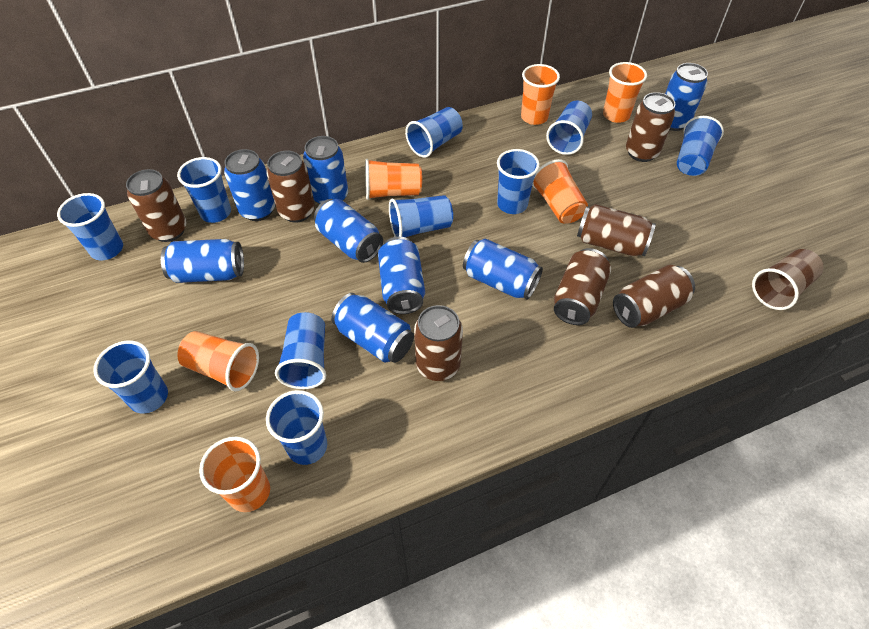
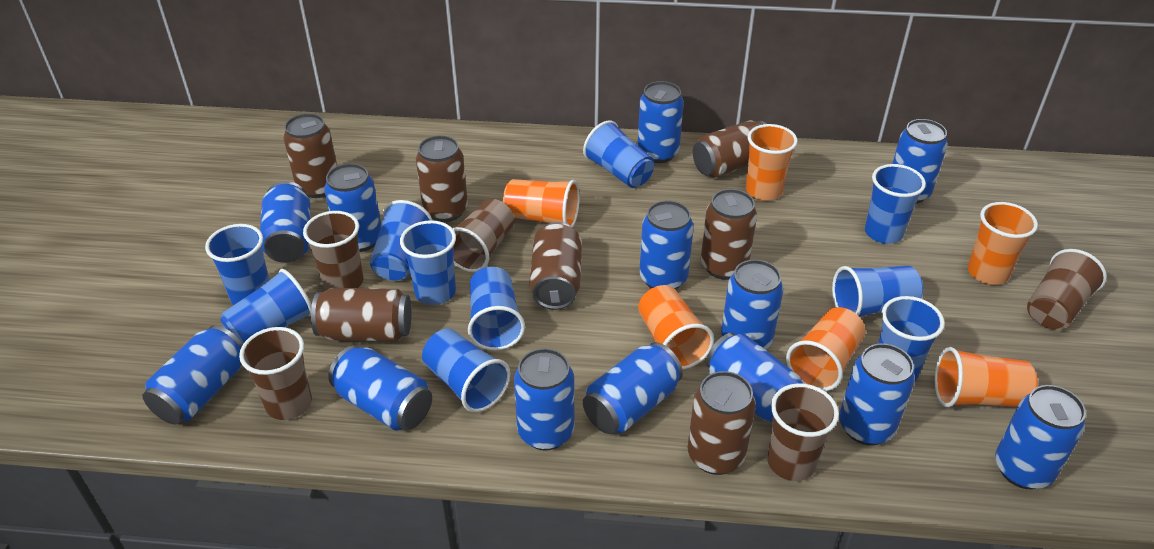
blue can: 8 -> 13
brown cup: 1 -> 5

